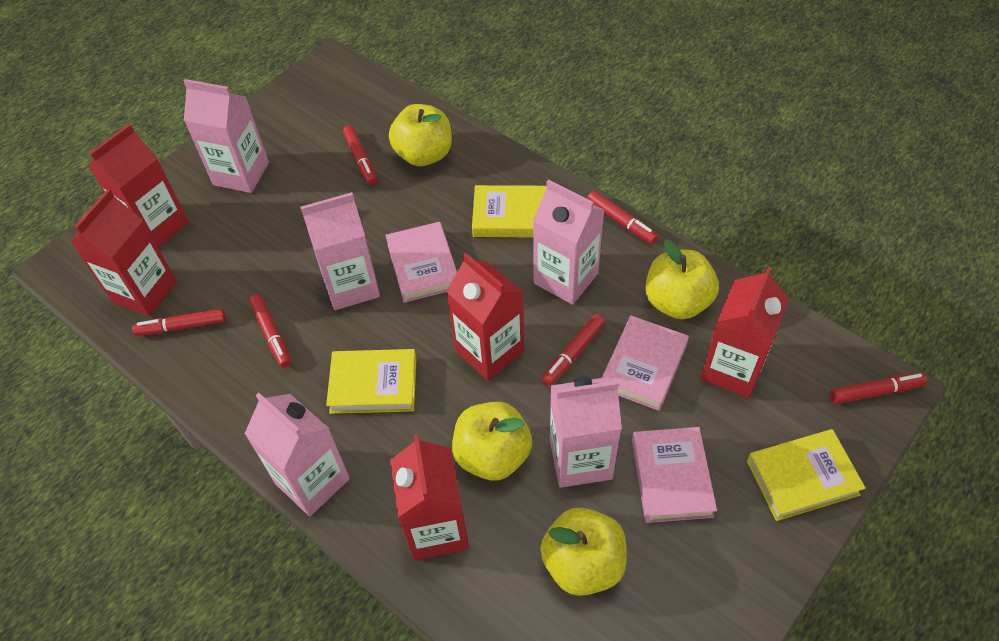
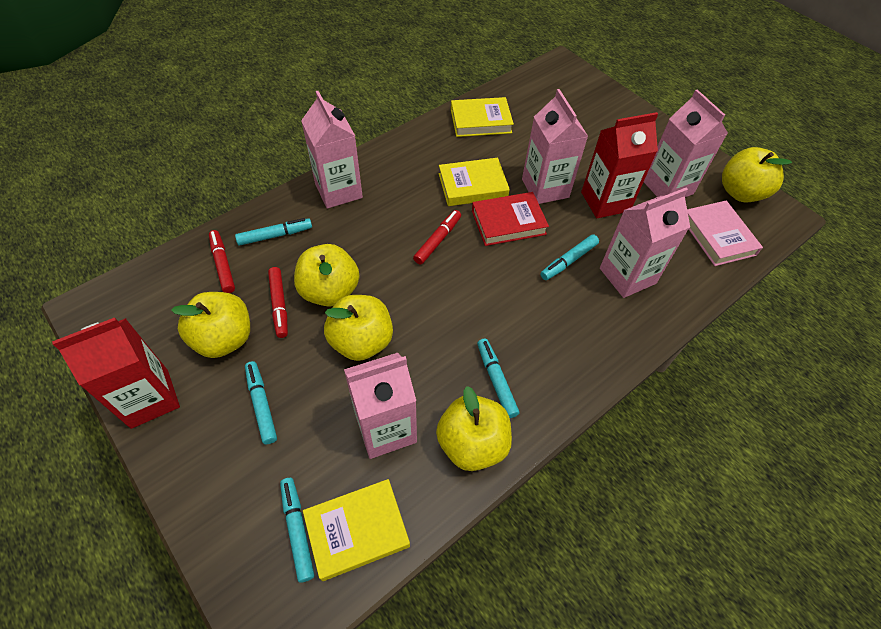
pink book: 3 -> 1
red book: 0 -> 1
red carton: 5 -> 2
red marker: 6 -> 3
turquoise marker: 0 -> 5
yellow apple: 4 -> 5

